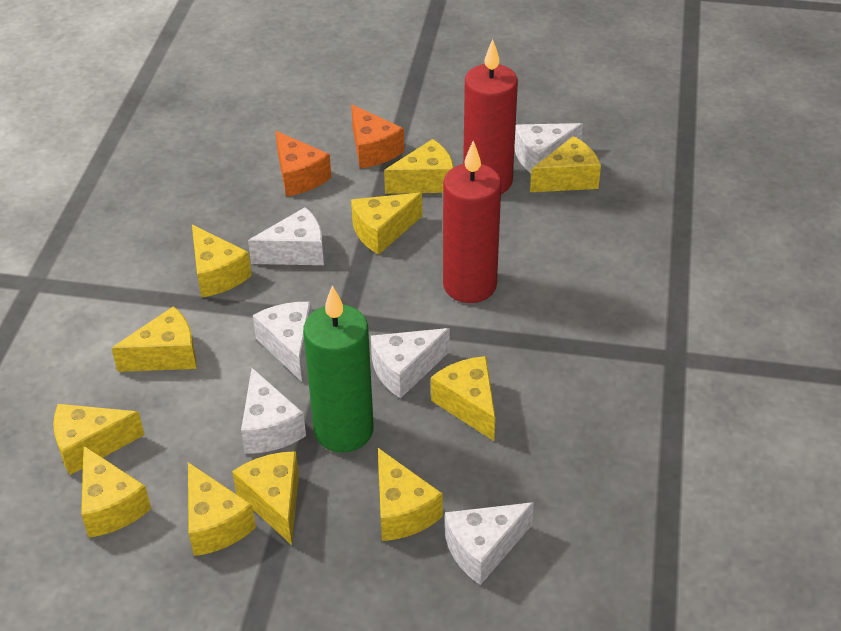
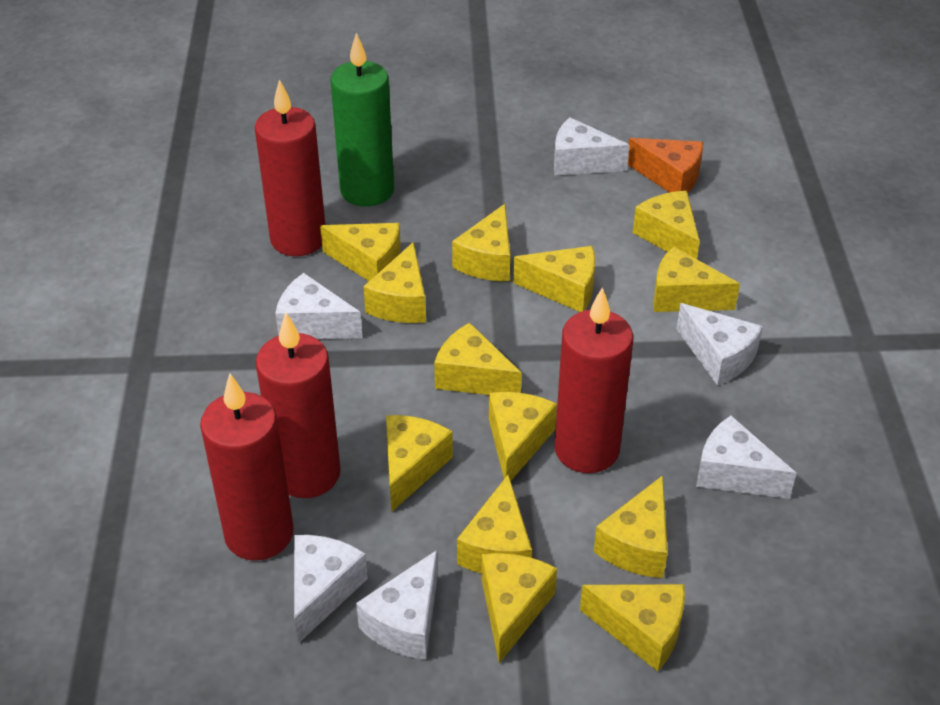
orange cheese: 2 -> 1
red candle: 2 -> 4
yellow cheese: 11 -> 13

